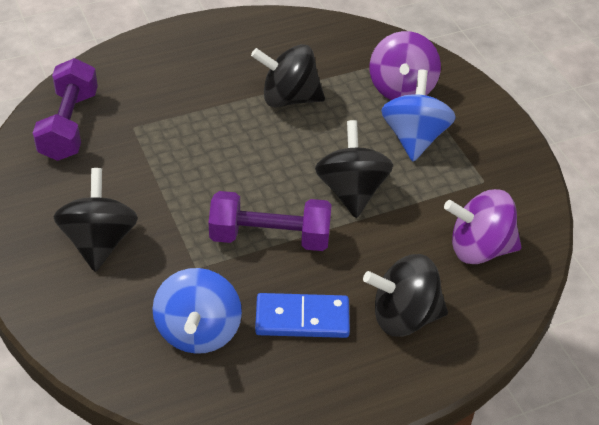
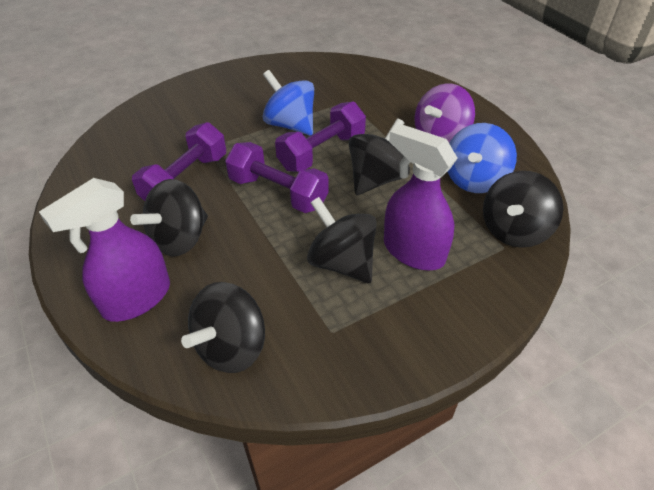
black spinning top: 4 -> 5
blue domino: 1 -> 0
purple dumbbell: 2 -> 3
purple spinning top: 2 -> 1
purple spray bottle: 0 -> 2

